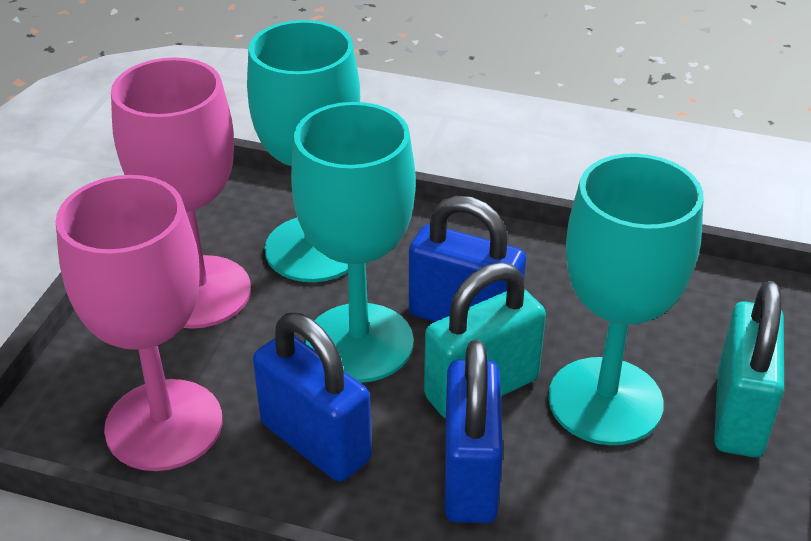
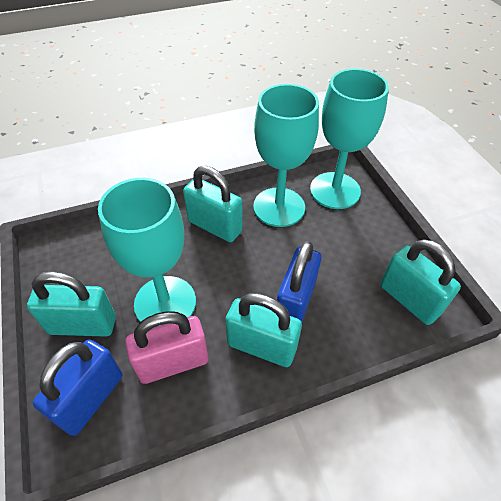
blue padlock: 3 -> 2
pink goblet: 2 -> 0
pink padlock: 0 -> 1
turquoise padlock: 2 -> 4

